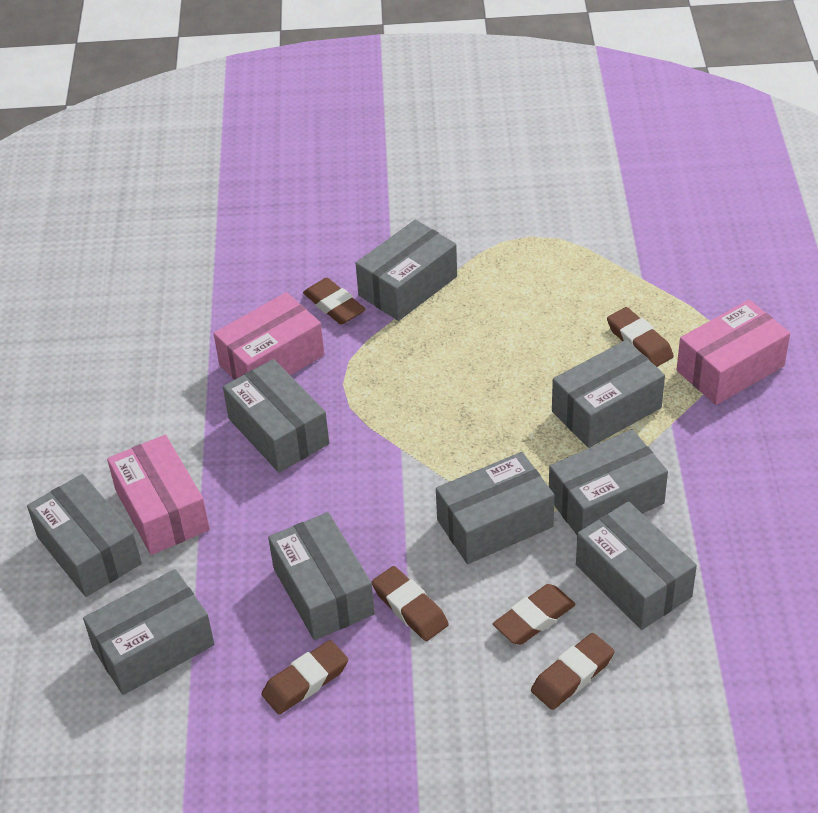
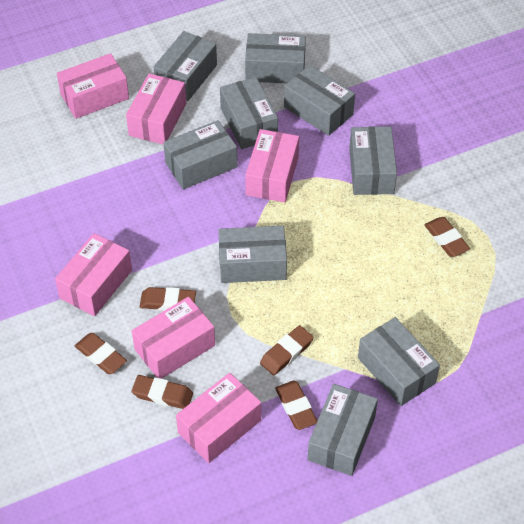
pink box: 3 -> 6

